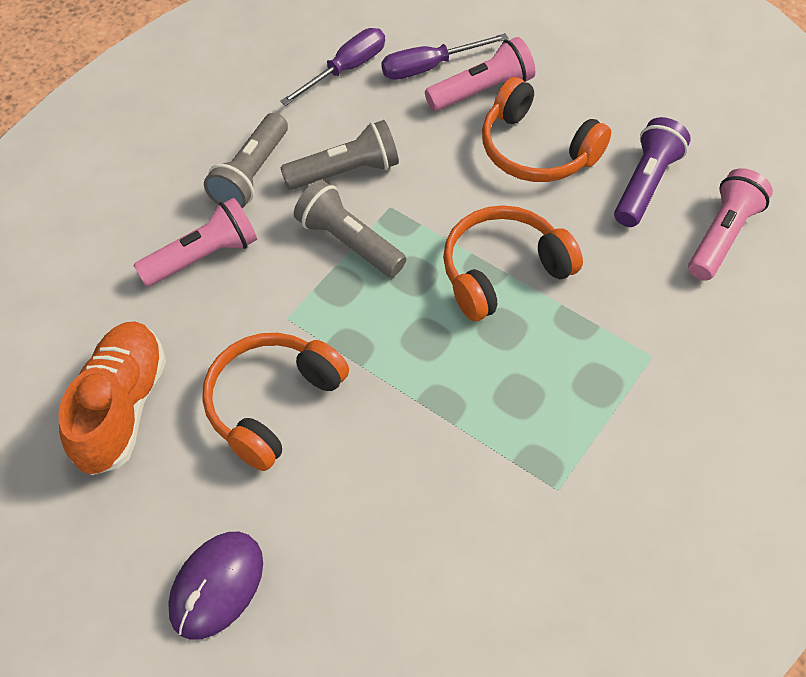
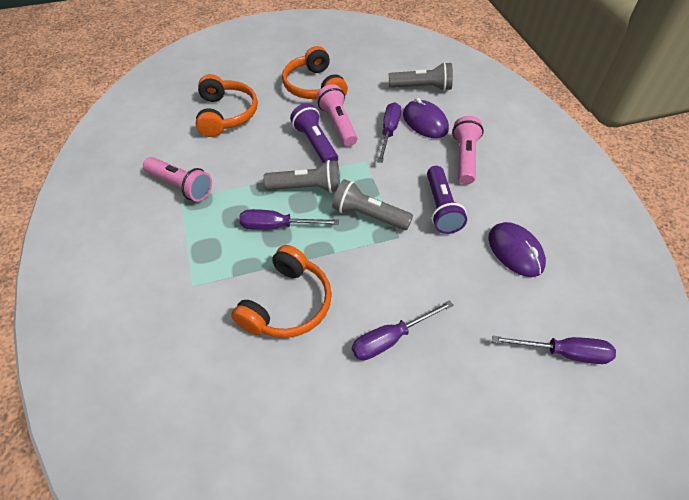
orange shoe: 1 -> 0
purple flashlight: 1 -> 2
purple mouse: 1 -> 2
purple screwdriver: 2 -> 4

